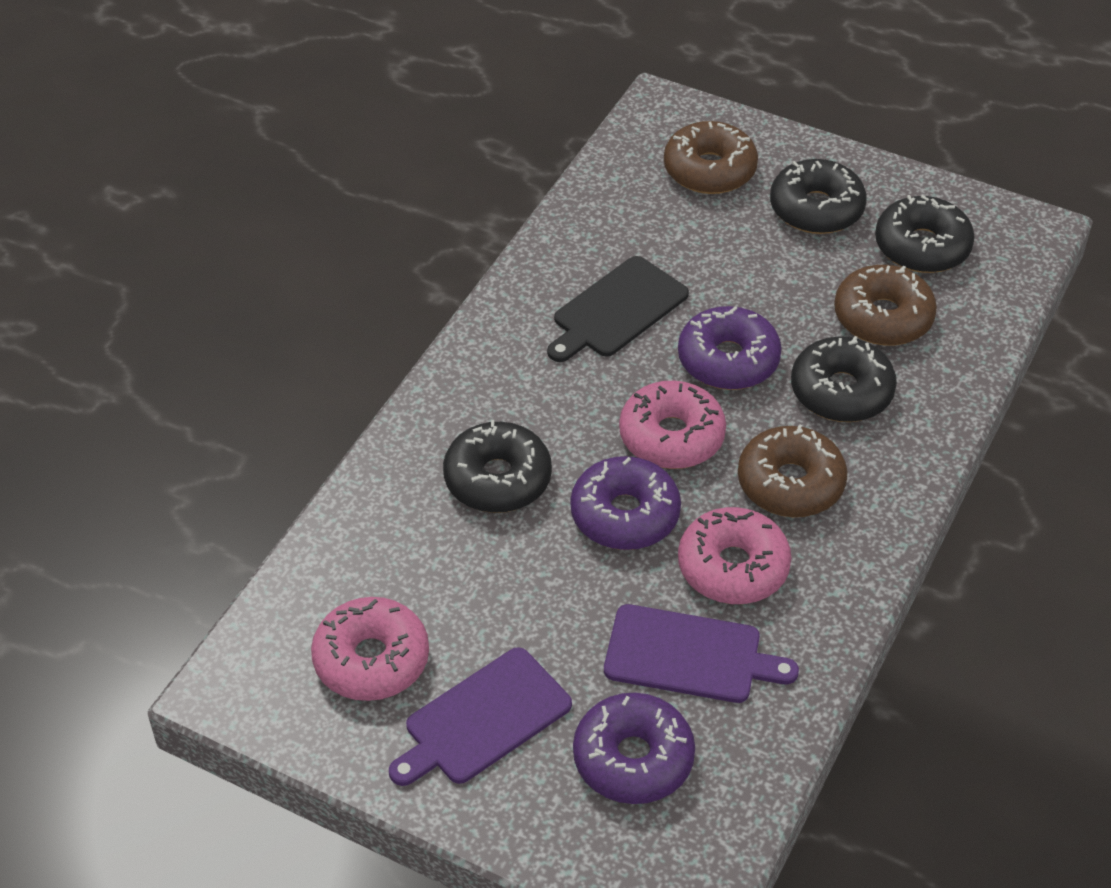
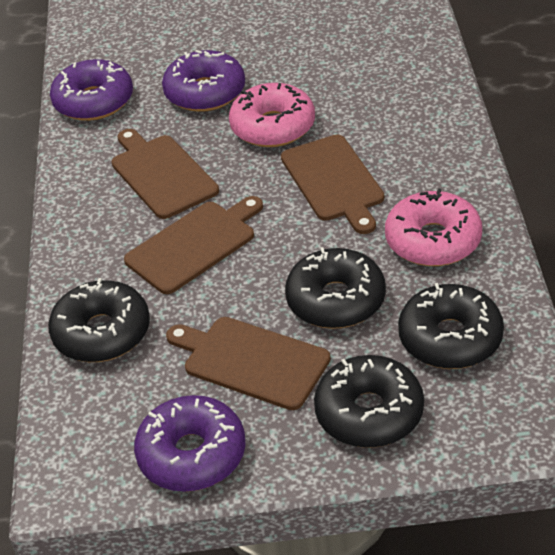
black cutting board: 1 -> 0
brown cutting board: 0 -> 4
brown donut: 3 -> 0
pink donut: 3 -> 2
purple cutting board: 2 -> 0

